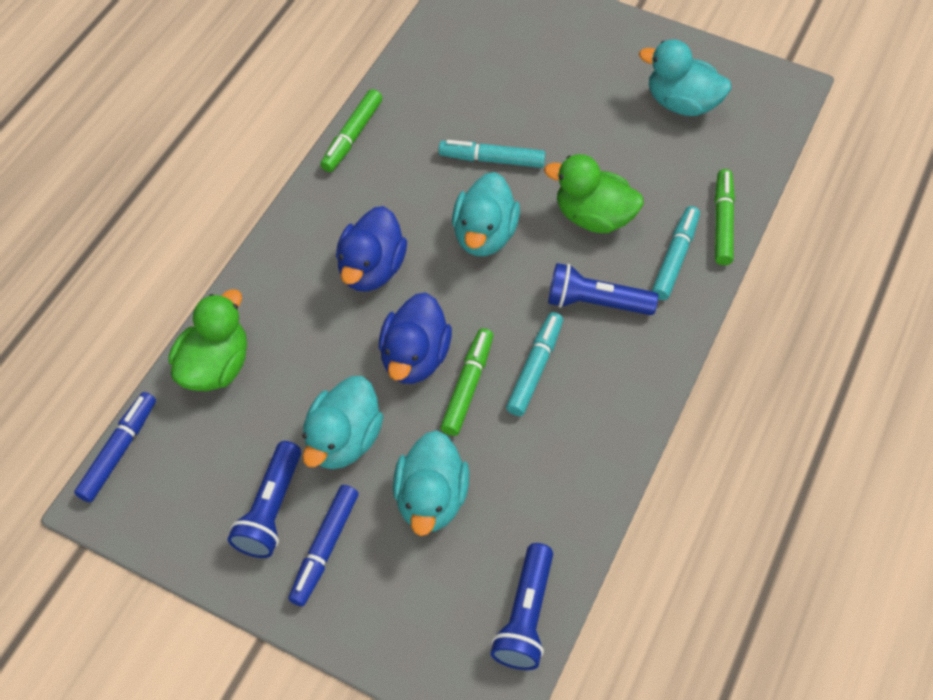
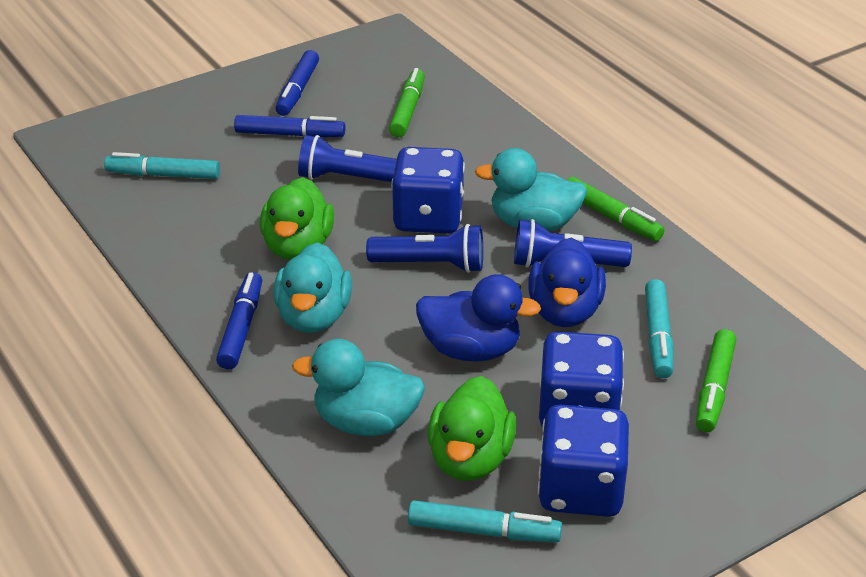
blue dice: 0 -> 3
blue marker: 2 -> 3
turquoise duck: 4 -> 3

